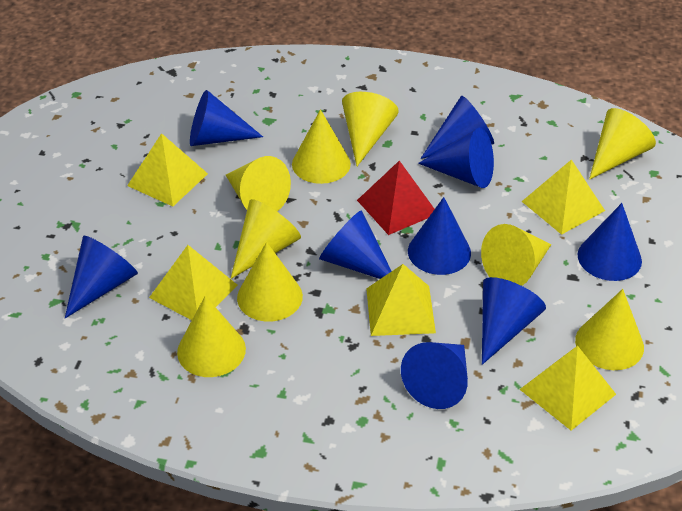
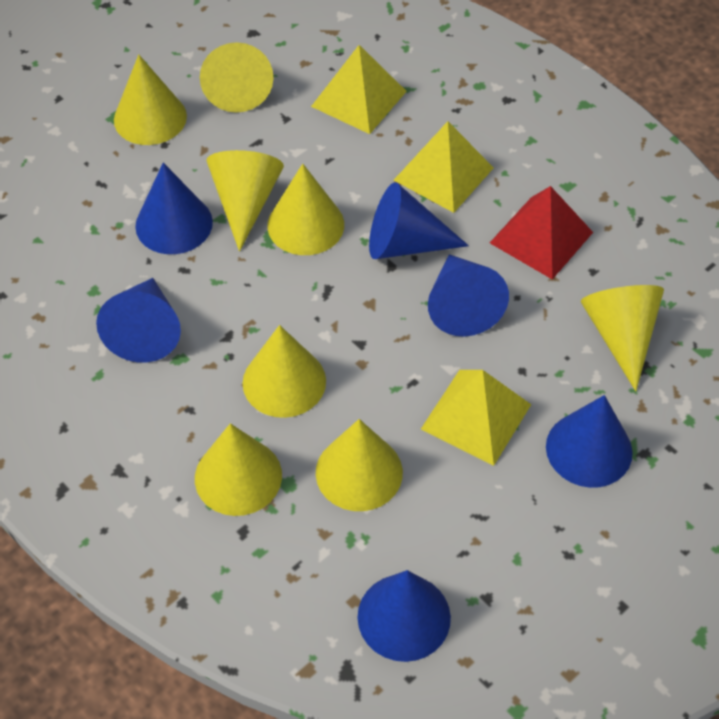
blue cone: 9 -> 6
yellow cone: 9 -> 8
yellow pyramid: 5 -> 3

